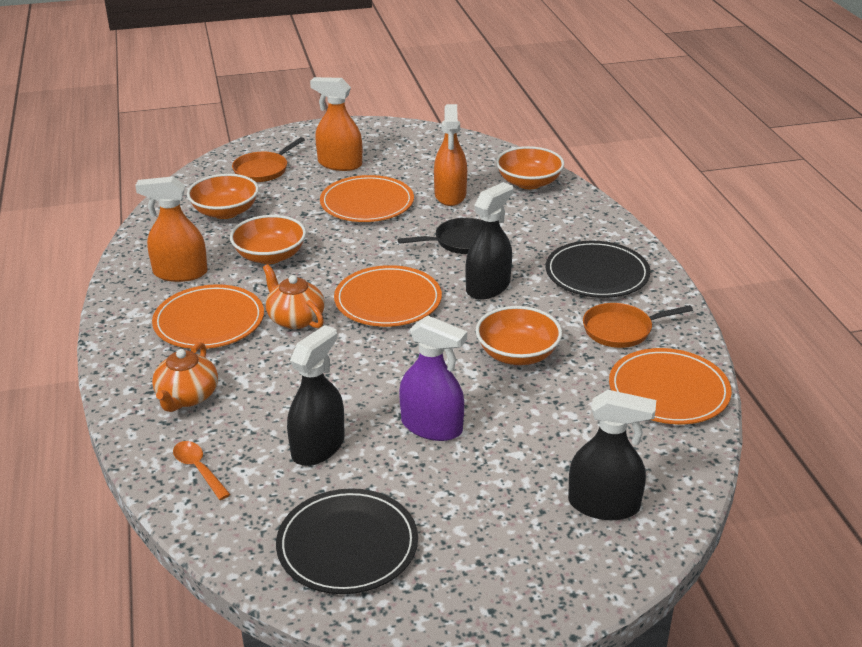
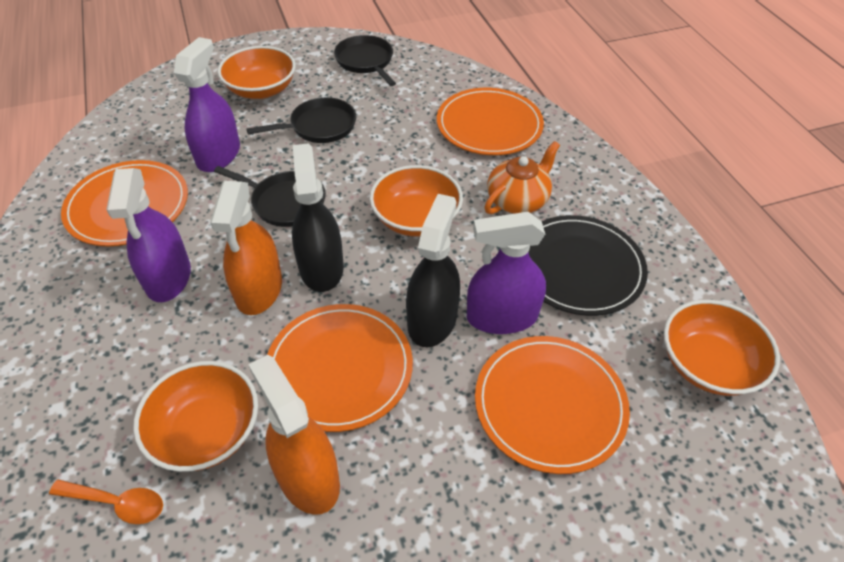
black pan: 1 -> 3
black plate: 2 -> 1
black spray bottle: 3 -> 2
orange pan: 2 -> 0
orange spray bottle: 3 -> 2
orange teapot: 2 -> 1
purple spray bottle: 1 -> 3

